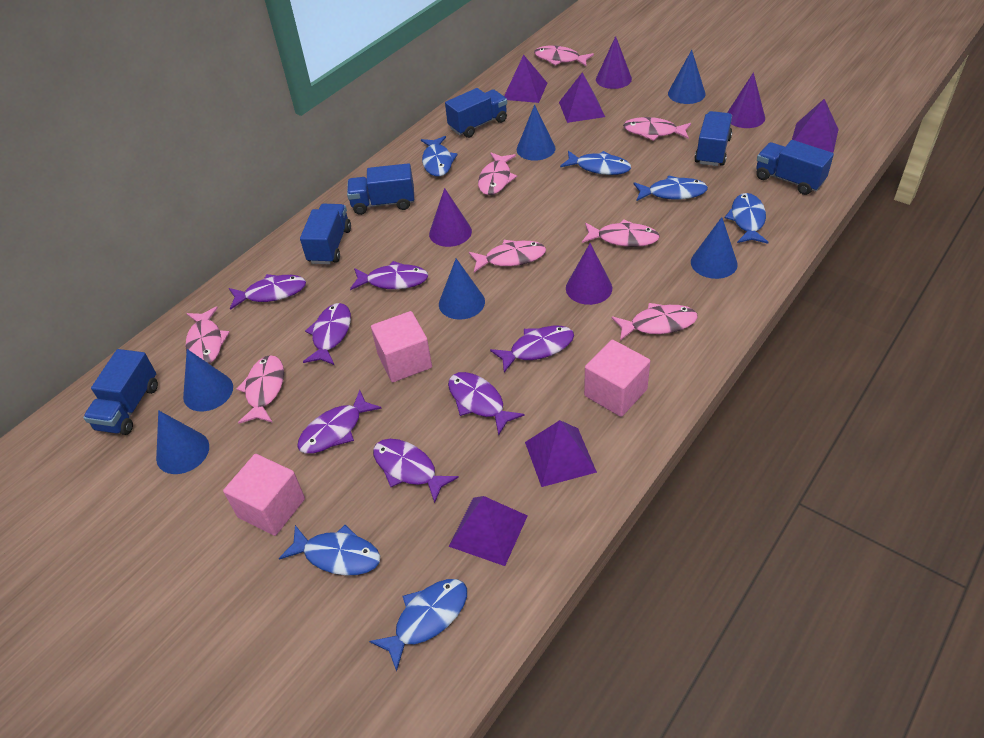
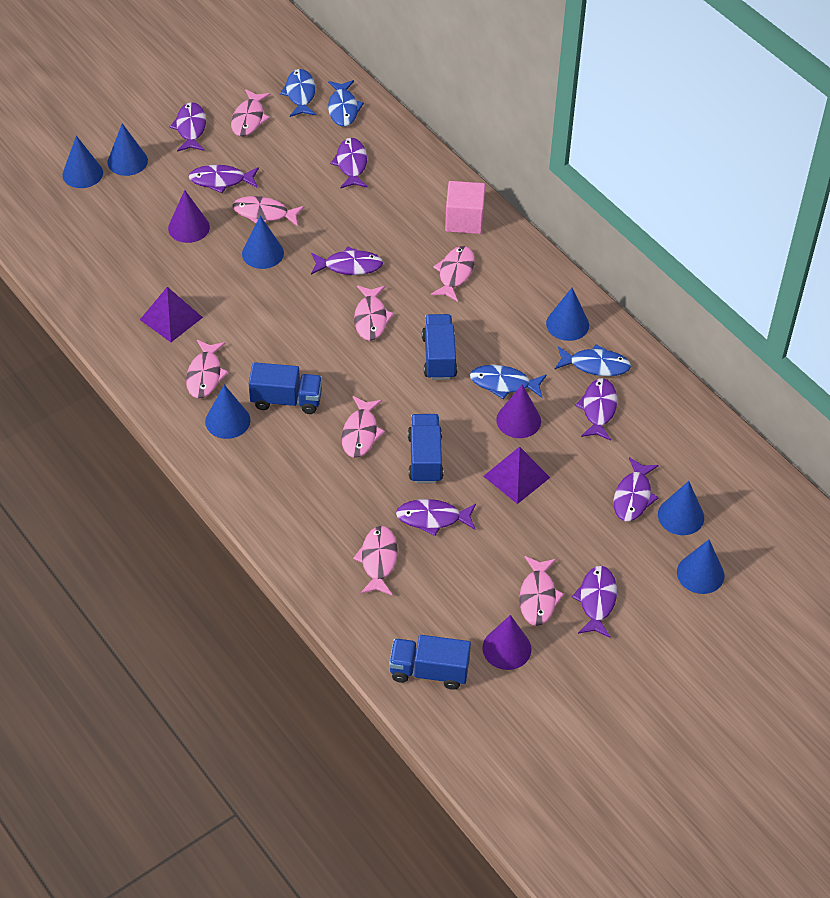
blue cone: 6 -> 7
blue fish: 6 -> 4
blue truck: 6 -> 4
pink cube: 3 -> 1
purple cone: 4 -> 3
purple fish: 7 -> 8
purple pyramid: 5 -> 2

